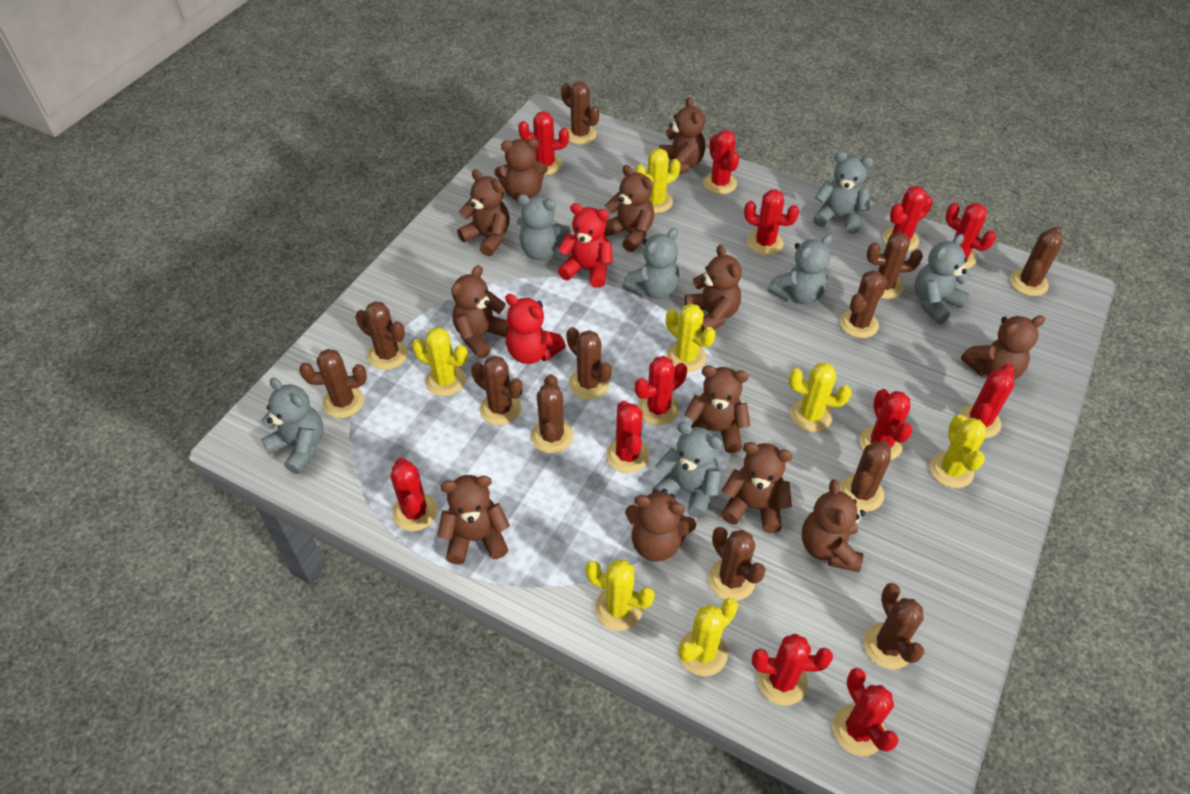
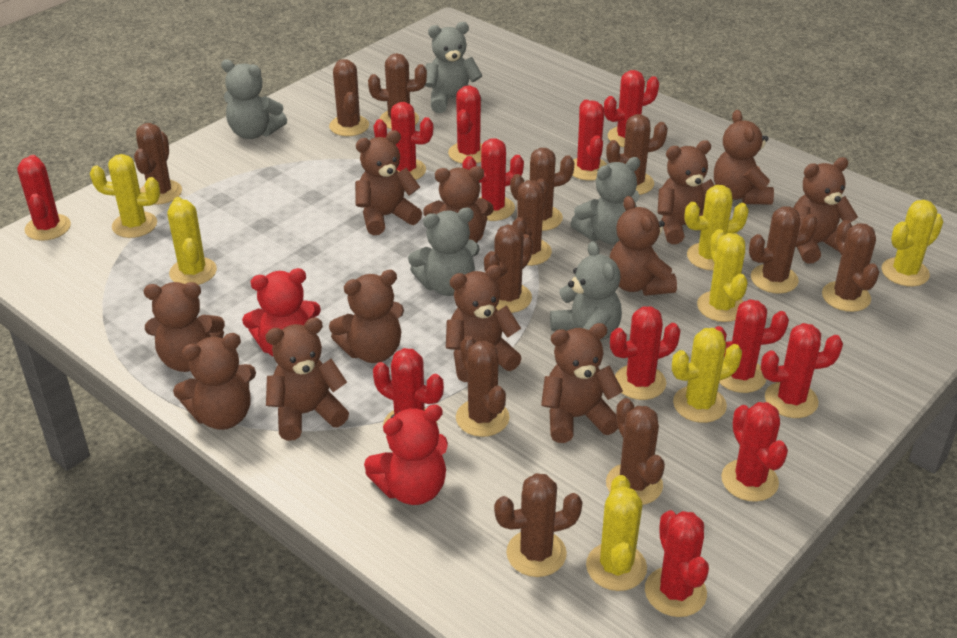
grey teddy bear: 7 -> 5

